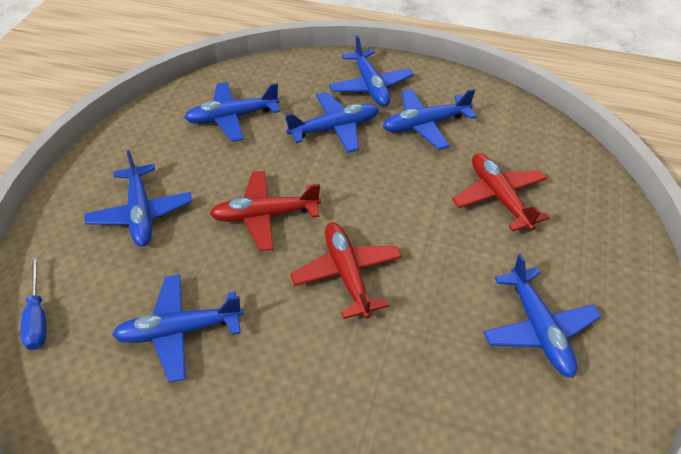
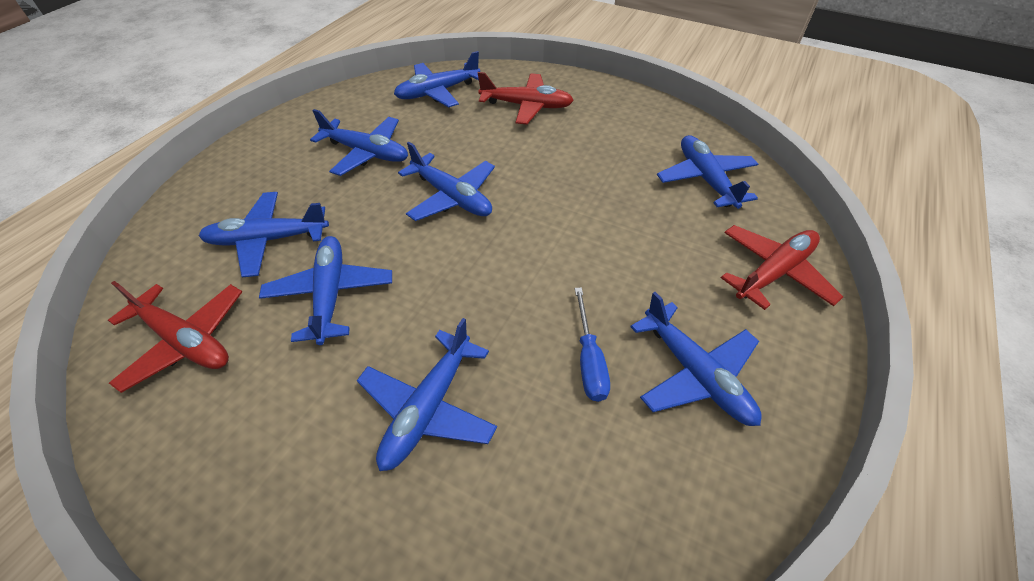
blue plane: 7 -> 8

